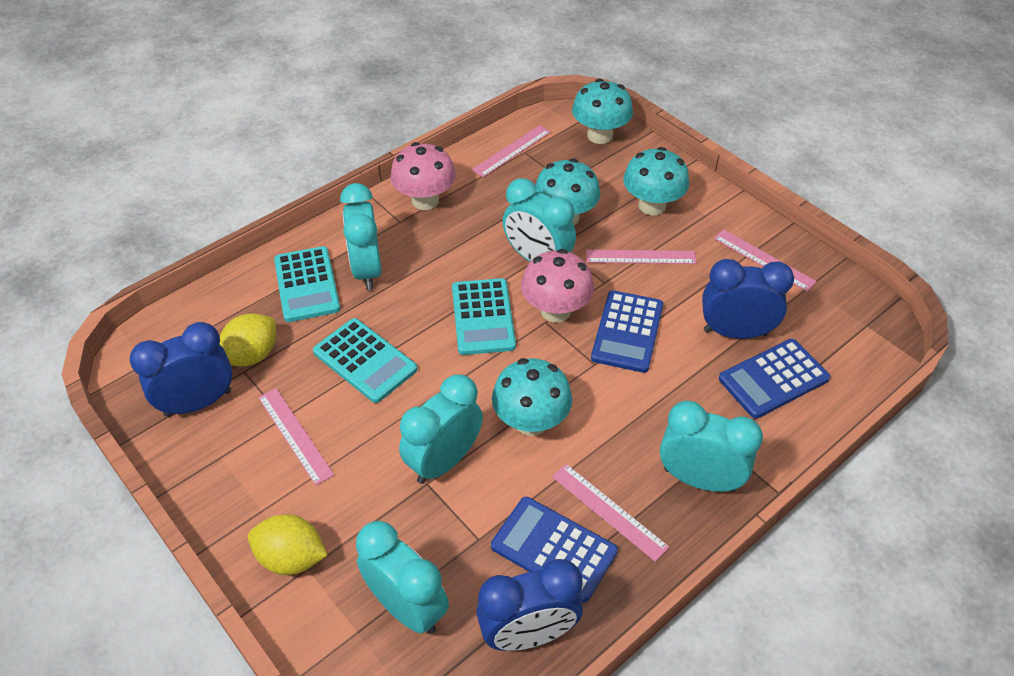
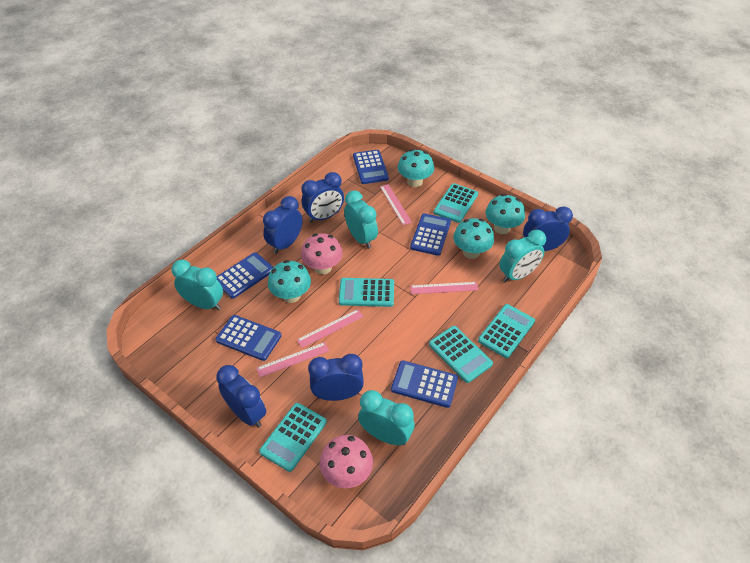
blue calculator: 3 -> 5
blue clock: 3 -> 5
pink ruler: 5 -> 4
turquoise calculator: 3 -> 5
turquoise clock: 5 -> 4
yellow lemon: 2 -> 0

